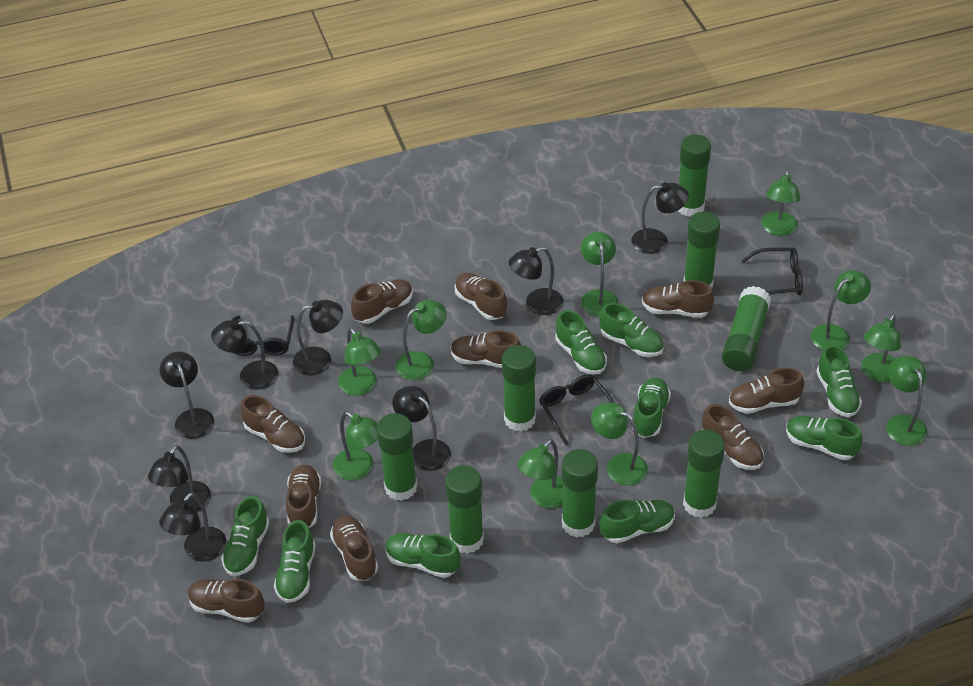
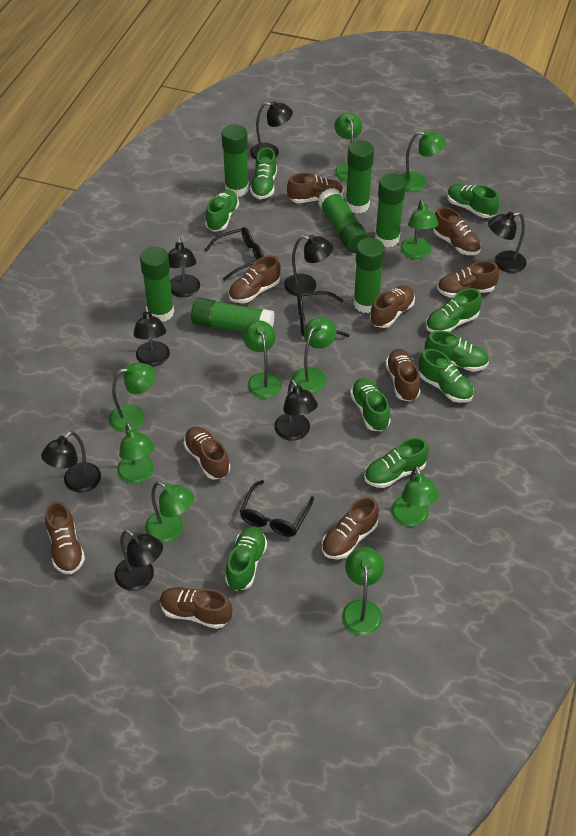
green glue stick: 8 -> 7

